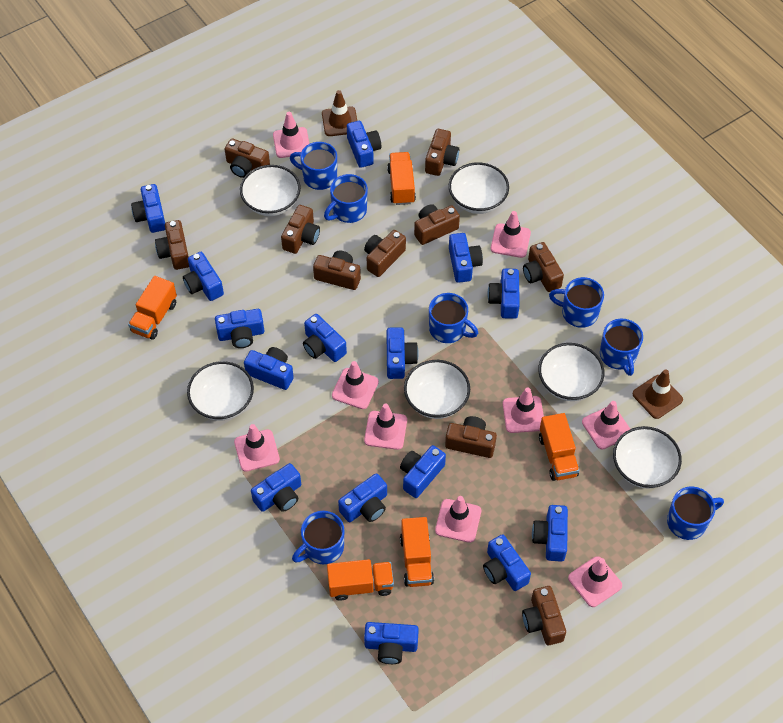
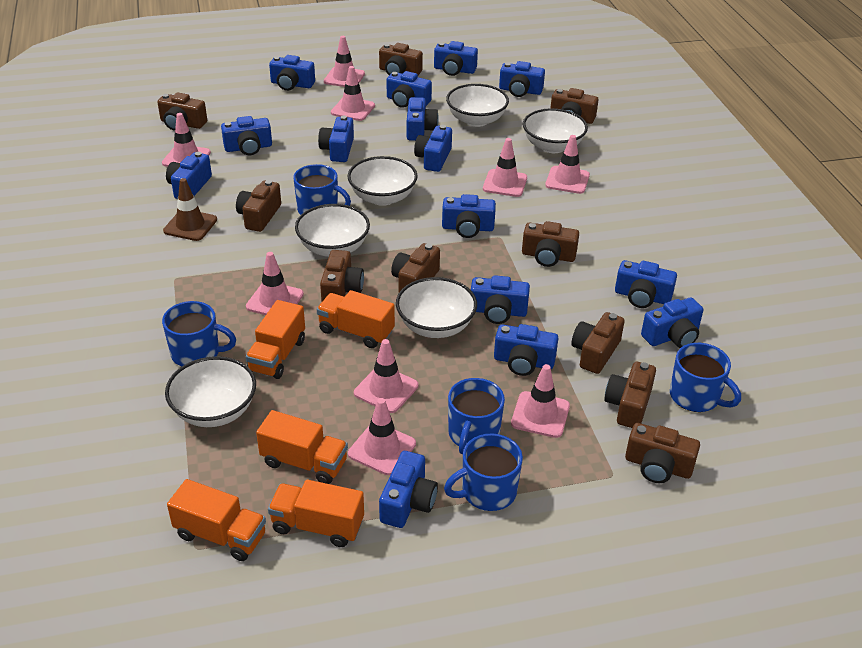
blue mug: 7 -> 5
brown traffic cone: 2 -> 1

